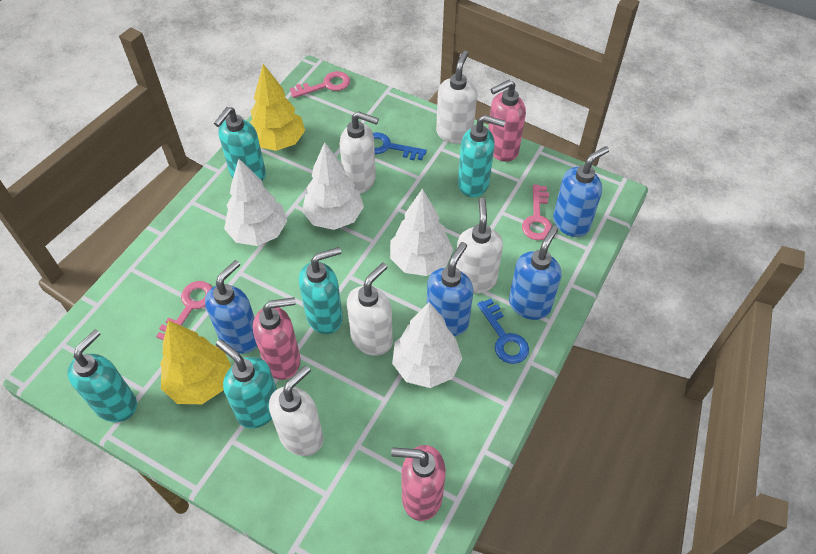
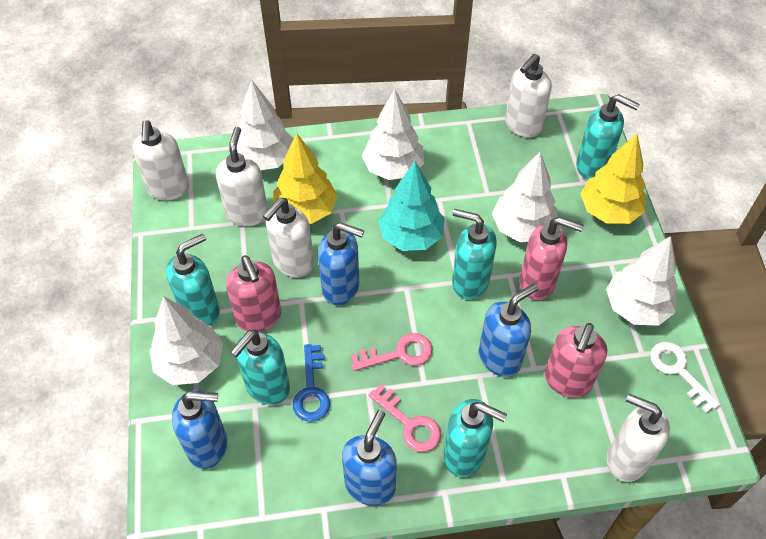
blue key: 2 -> 1
pink key: 3 -> 2
turquoise tree: 0 -> 1
white key: 0 -> 1
white tree: 4 -> 5

